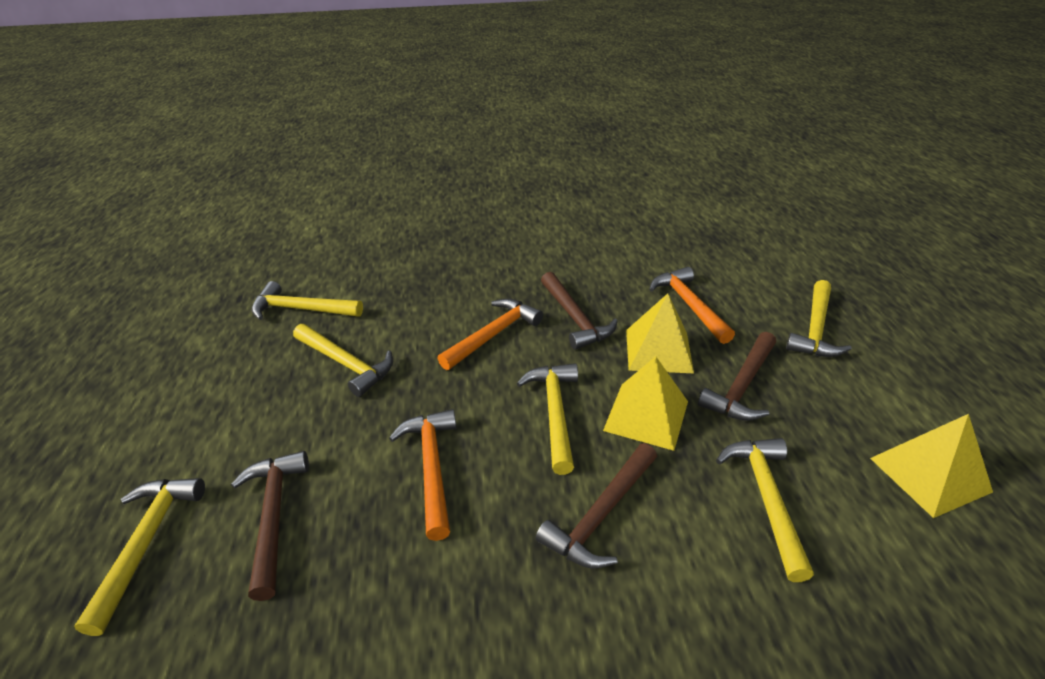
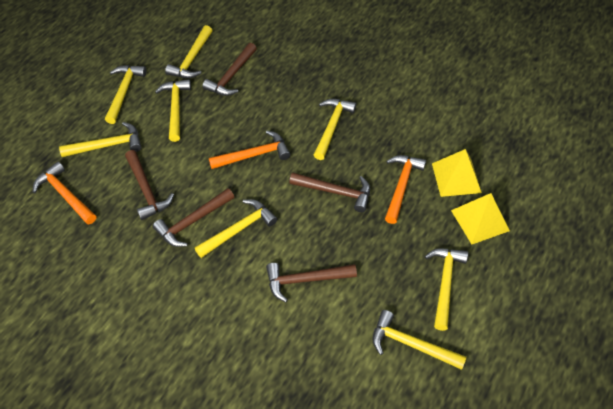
brown hammer: 4 -> 5
yellow hammer: 6 -> 8
yellow pyramid: 3 -> 2

